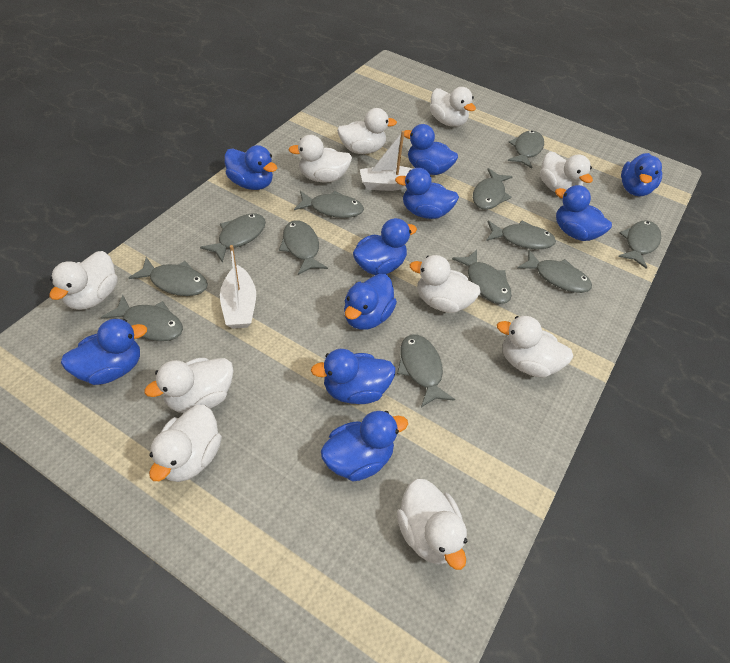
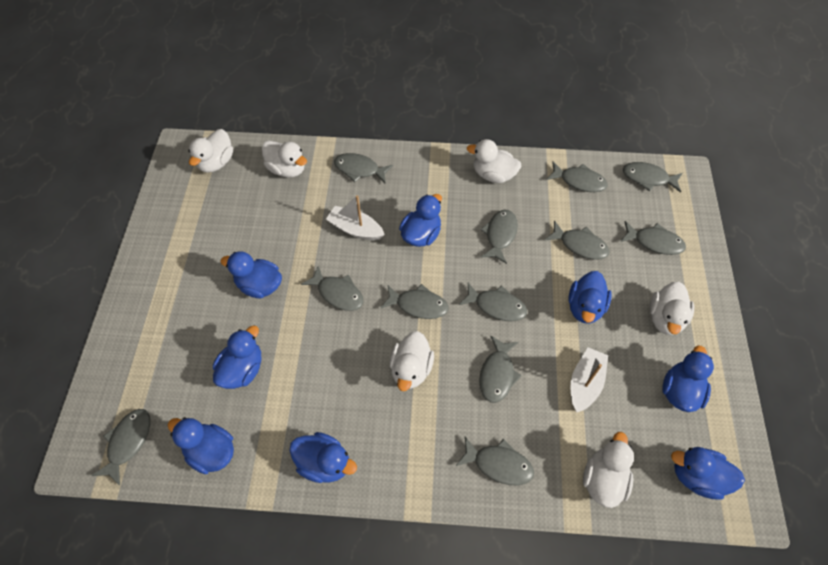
blue duck: 10 -> 8
white duck: 10 -> 6

